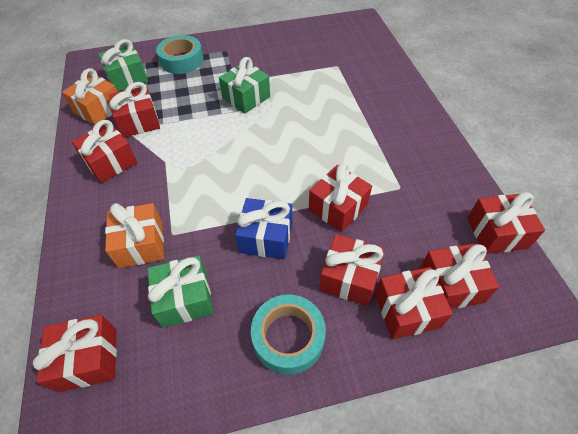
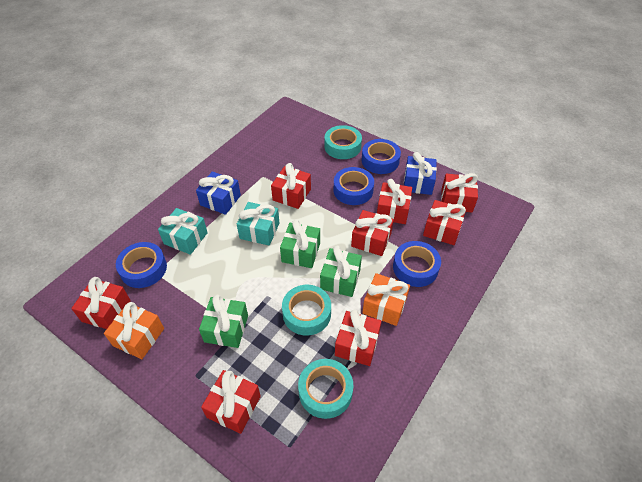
blue gift: 1 -> 2
blue tape: 0 -> 4
turquoise gift: 0 -> 2
turquoise tape: 2 -> 3

